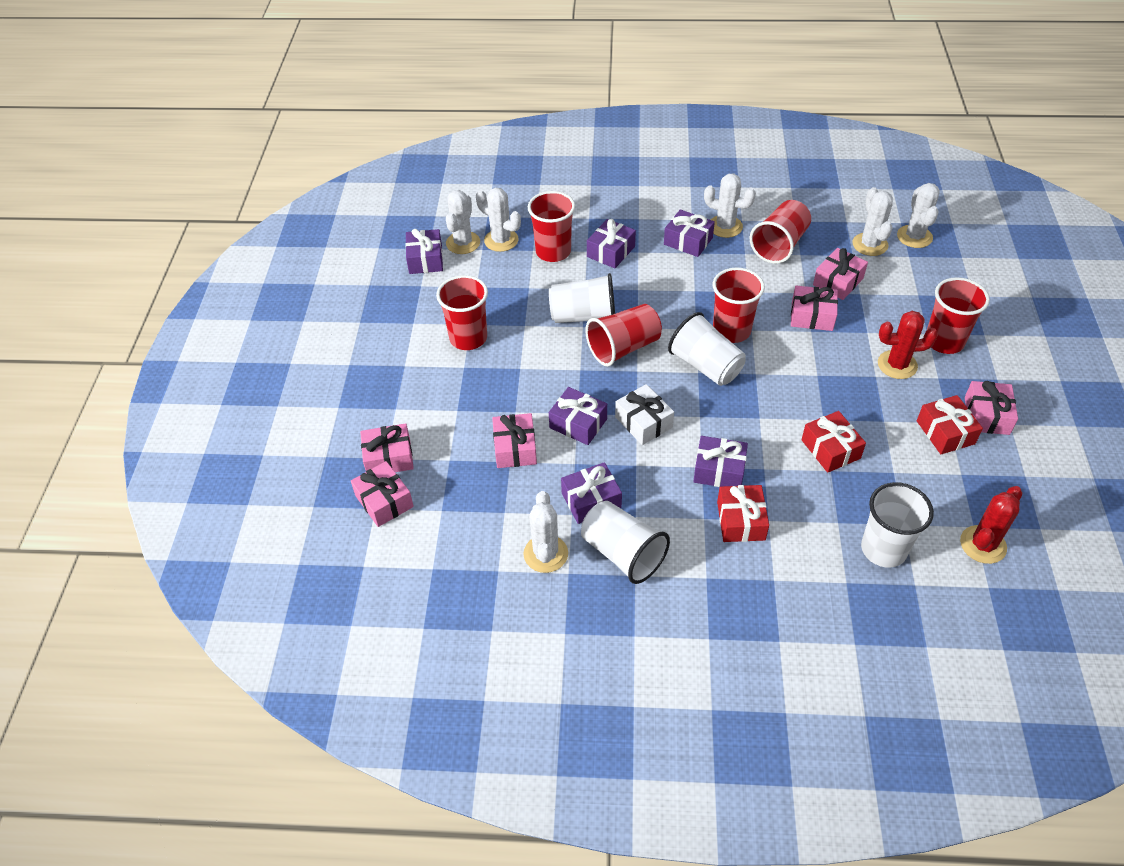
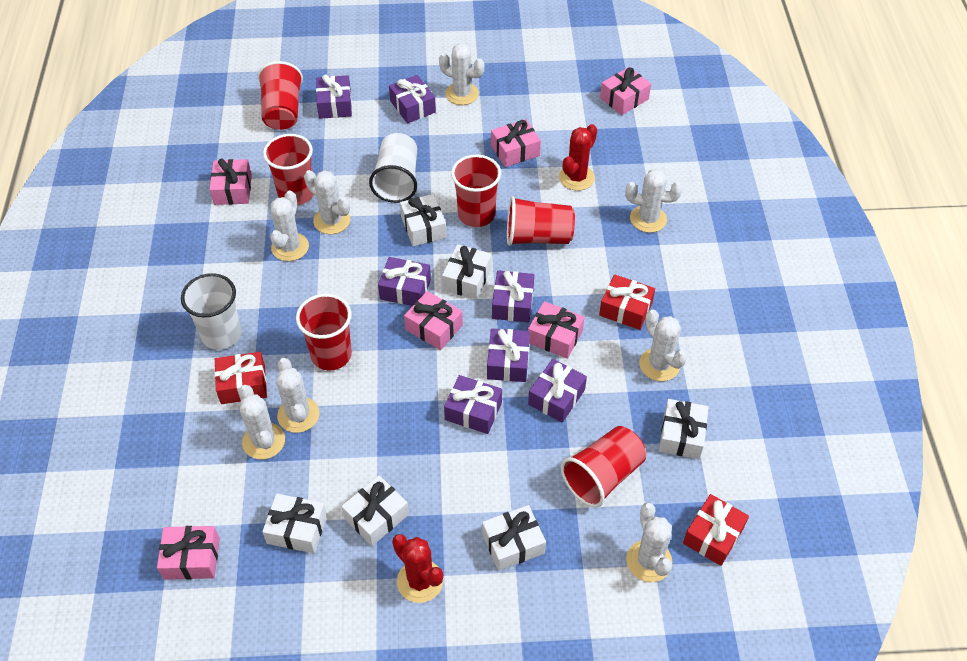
purple gift: 6 -> 7
white cactus: 6 -> 8
white cup: 4 -> 2
white gift: 1 -> 6

